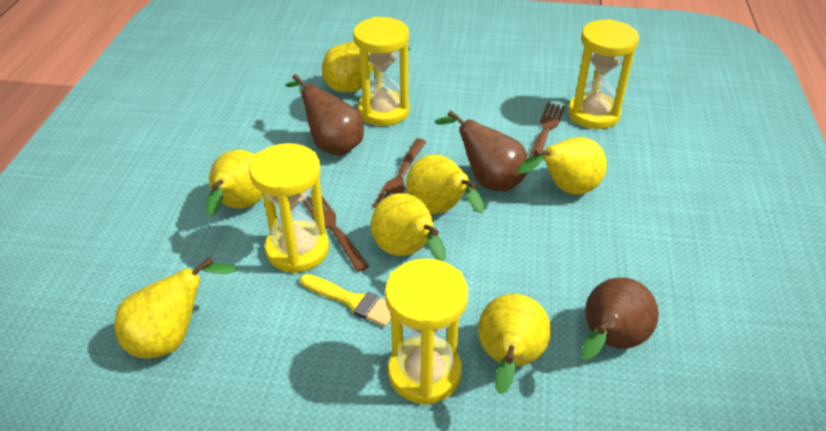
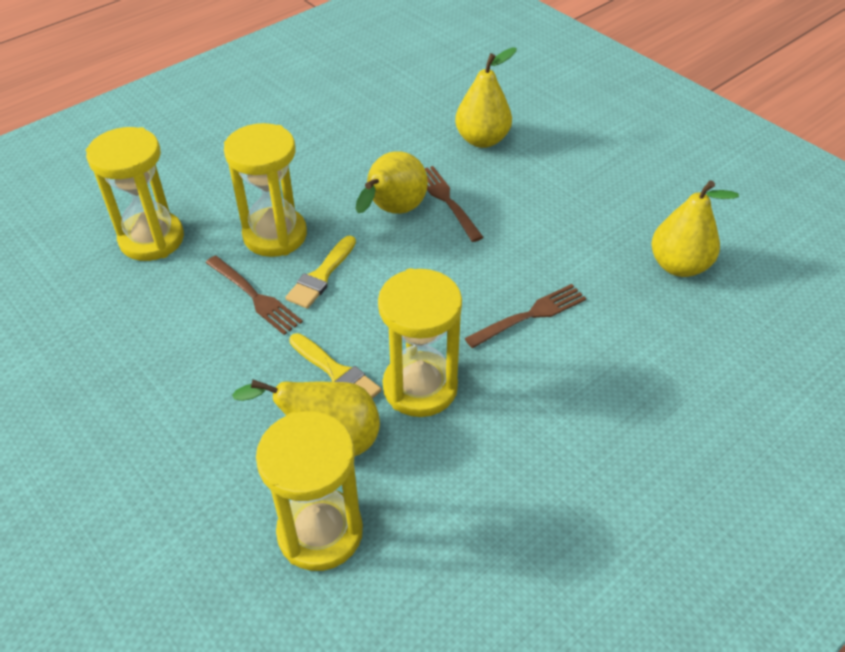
brown pear: 3 -> 0
yellow brush: 1 -> 2
yellow pear: 7 -> 4

